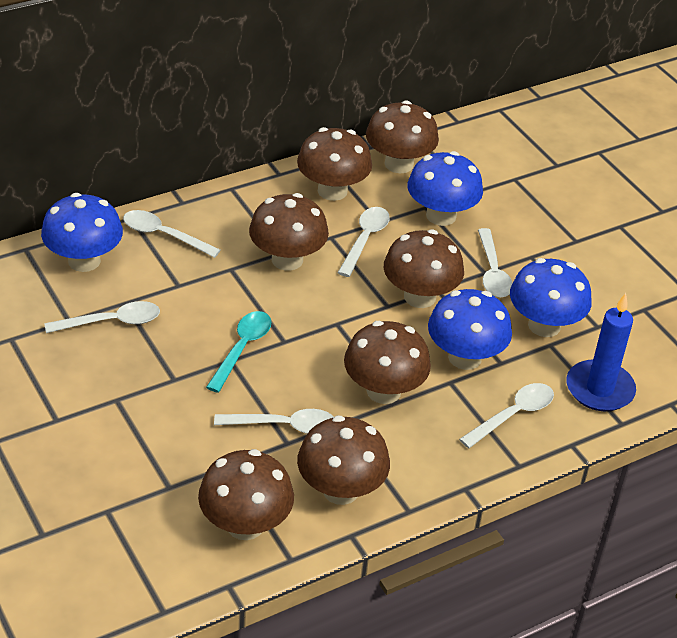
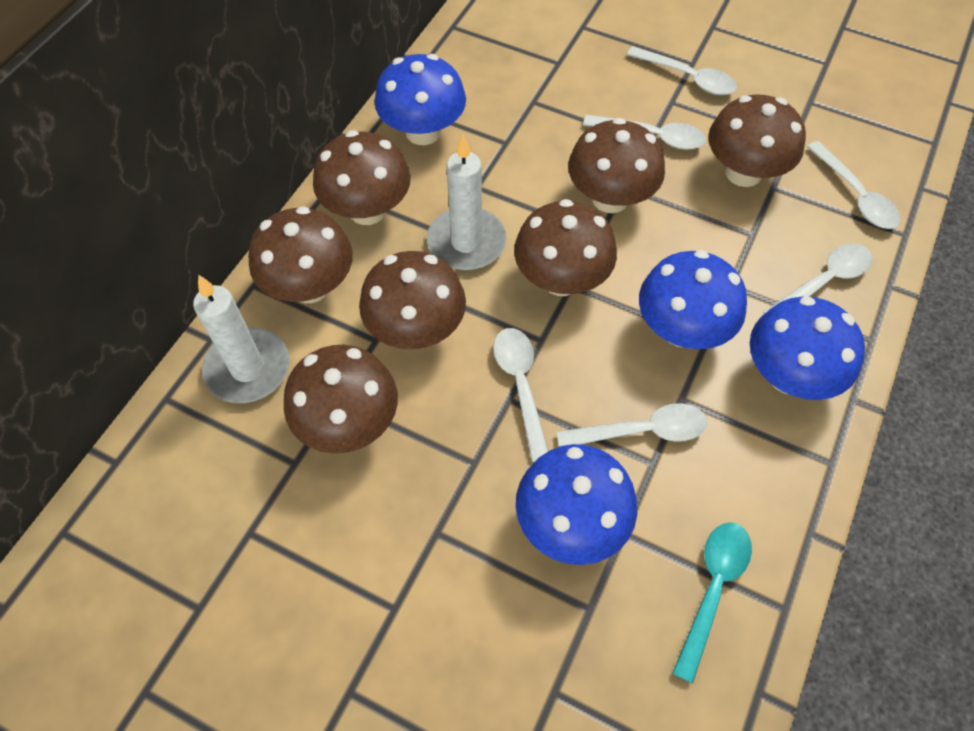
blue candle: 1 -> 0
white candle: 0 -> 2

